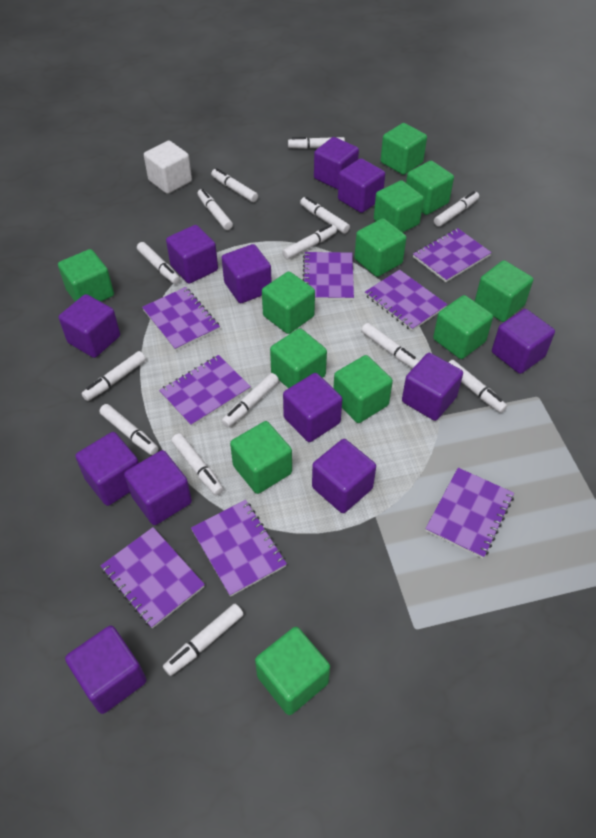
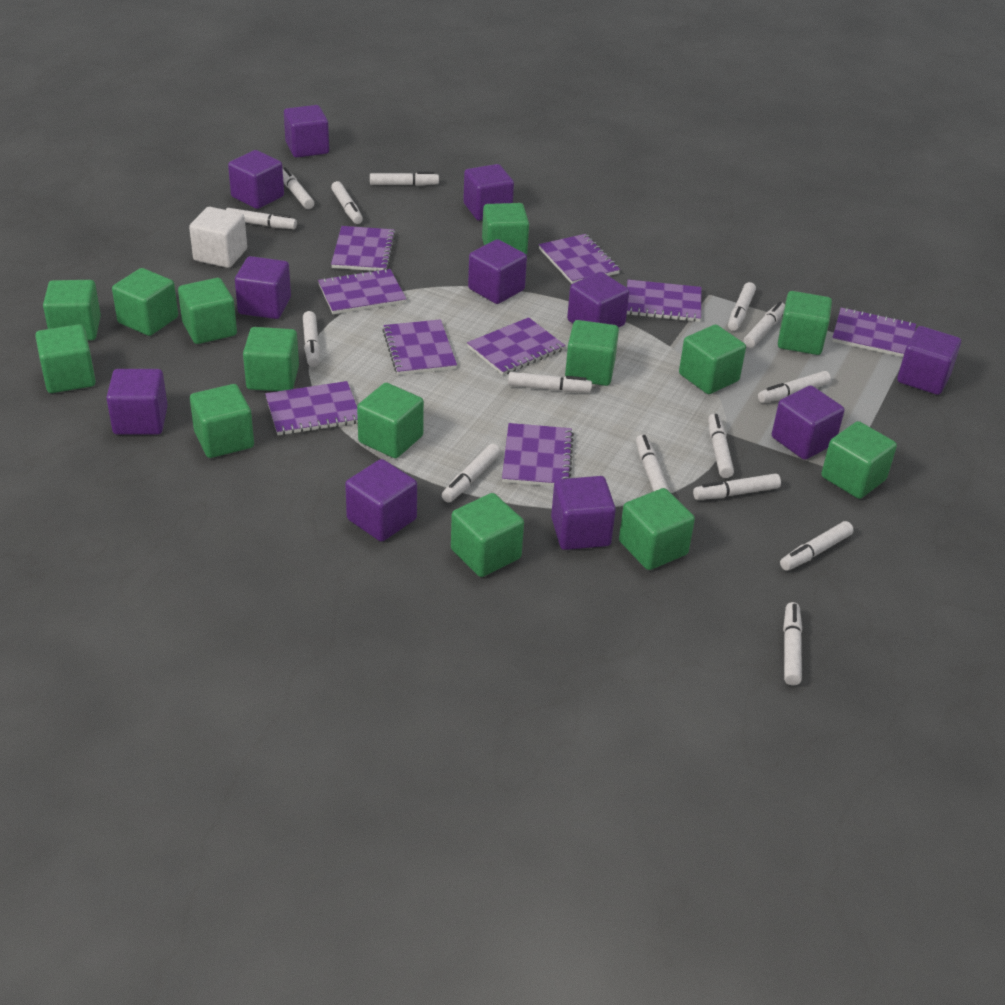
green cube: 12 -> 14
purple cube: 12 -> 11
purple notebook: 8 -> 9
white marker: 14 -> 15

